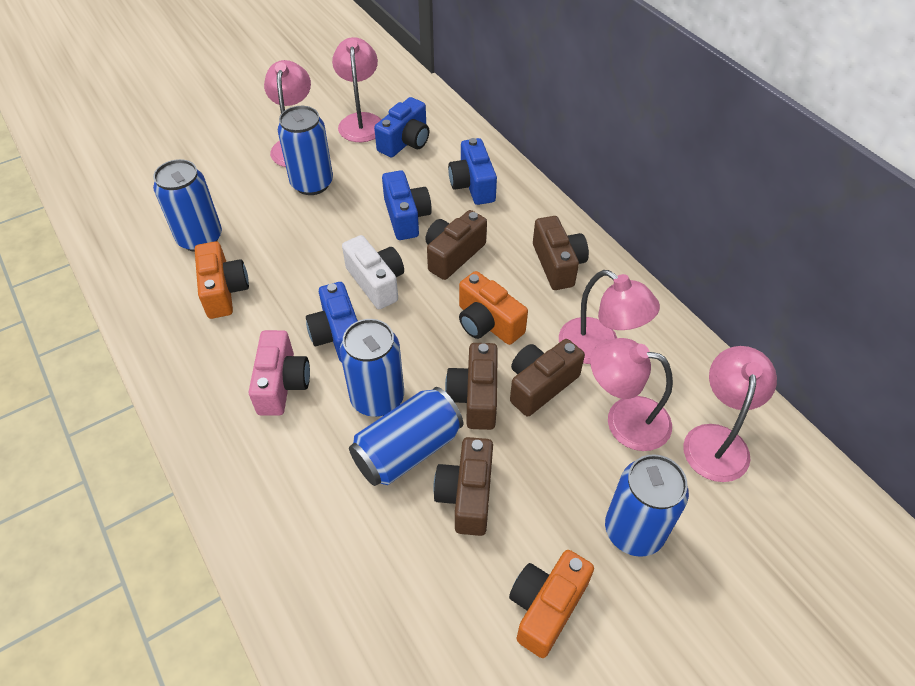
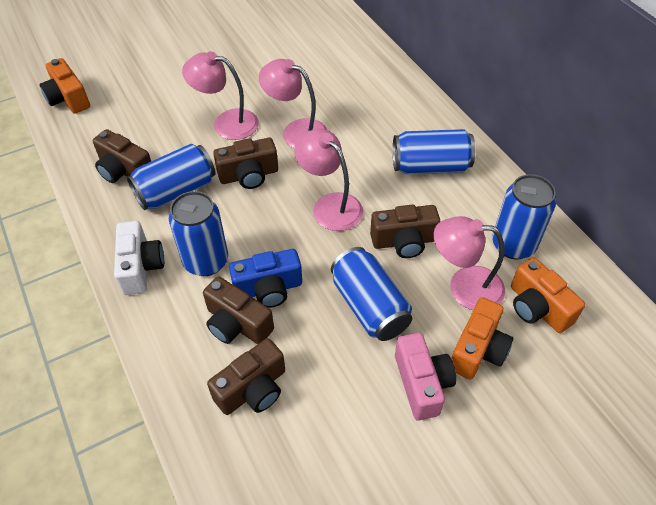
blue camera: 4 -> 1
pink lamp: 5 -> 4

